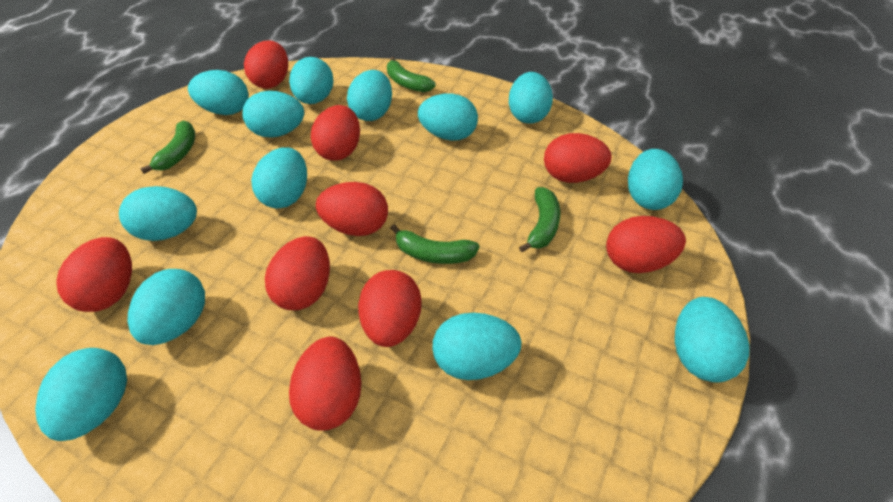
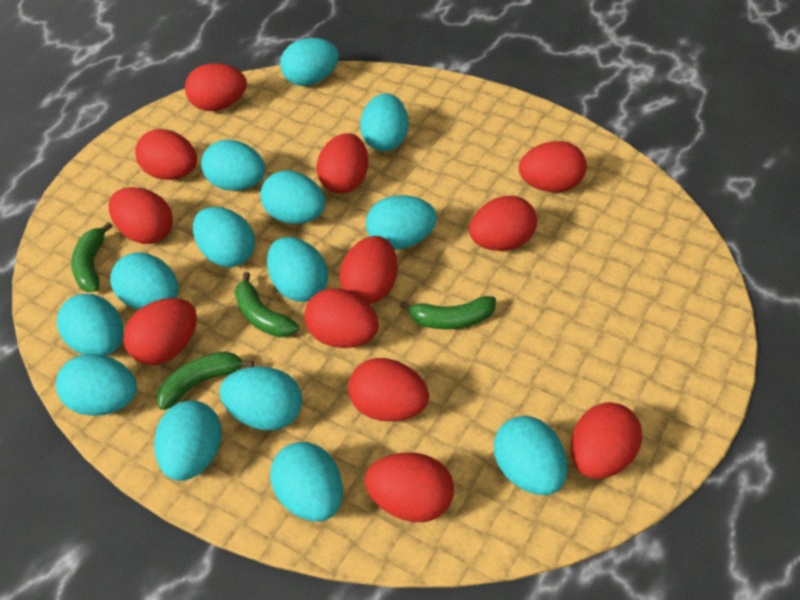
red egg: 9 -> 12
turquoise egg: 13 -> 14

